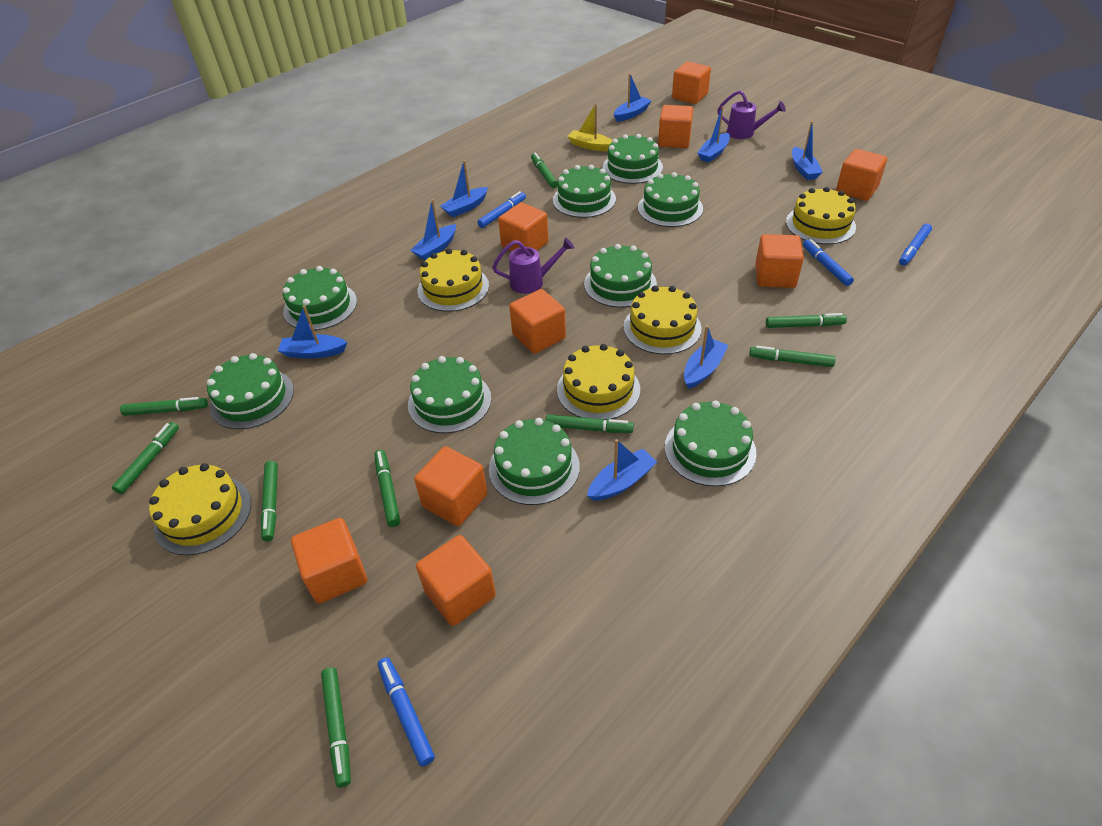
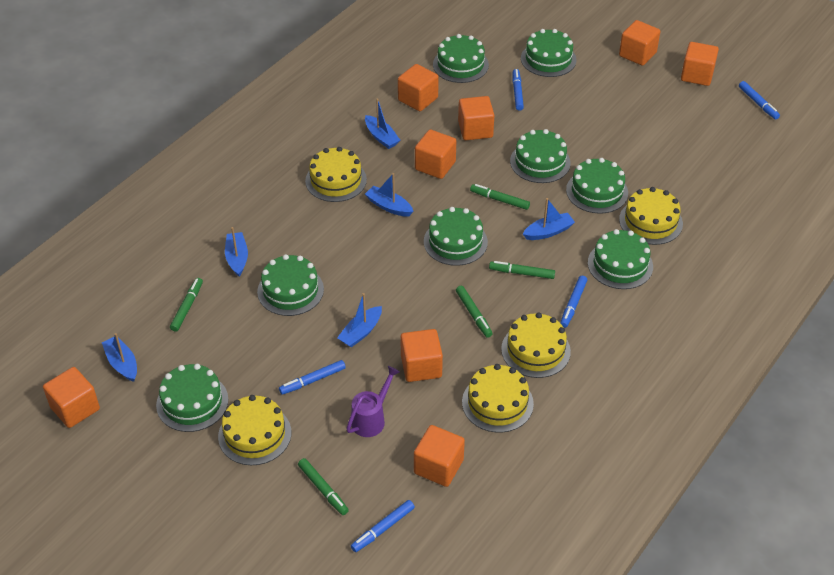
blue boat: 8 -> 6
blue marker: 4 -> 5
green cake: 9 -> 8
green marker: 9 -> 5
orange cube: 9 -> 8
purple watering can: 2 -> 1
yellow boat: 1 -> 0

